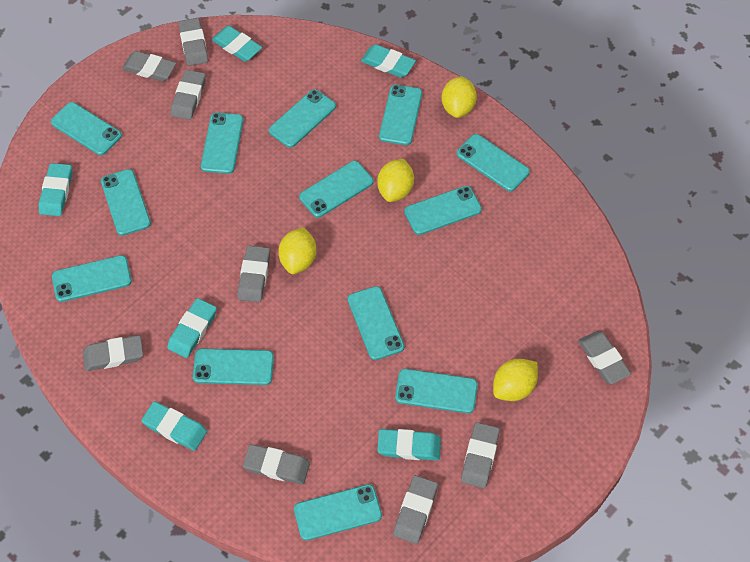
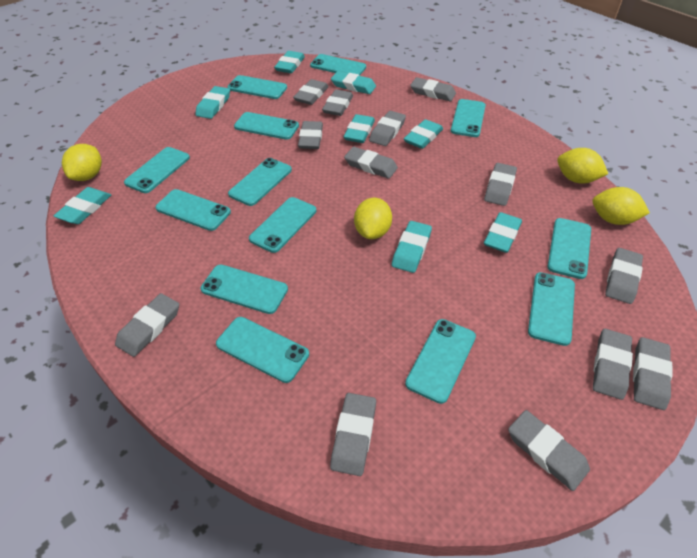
grey eraser: 9 -> 13
turquoise eraser: 6 -> 8

